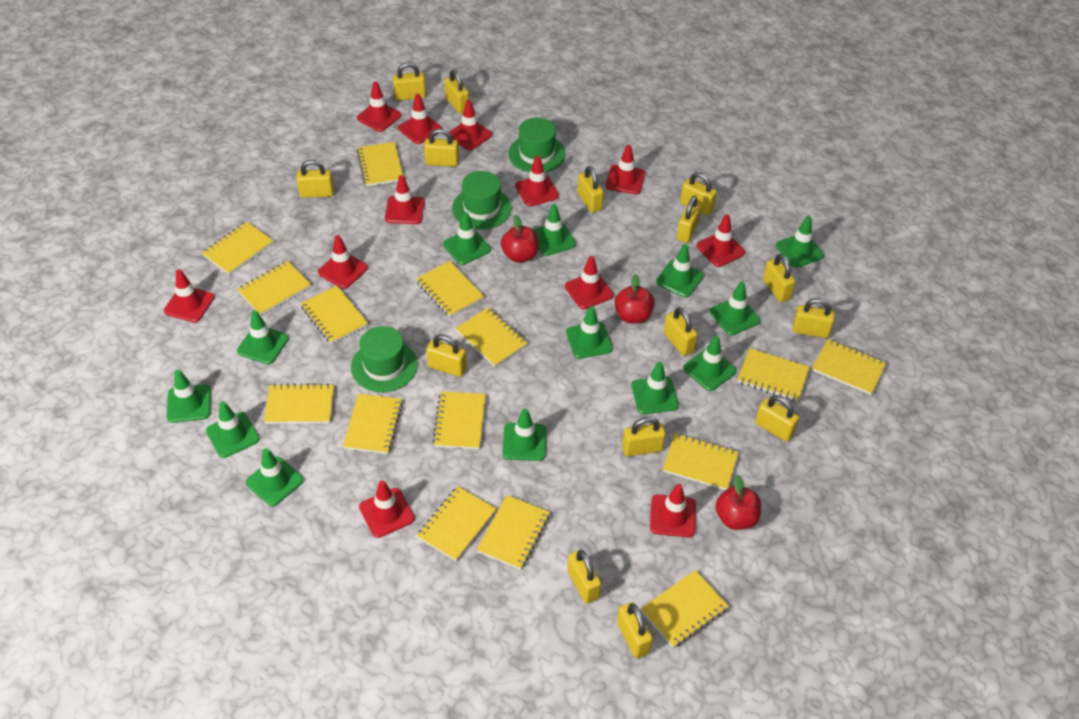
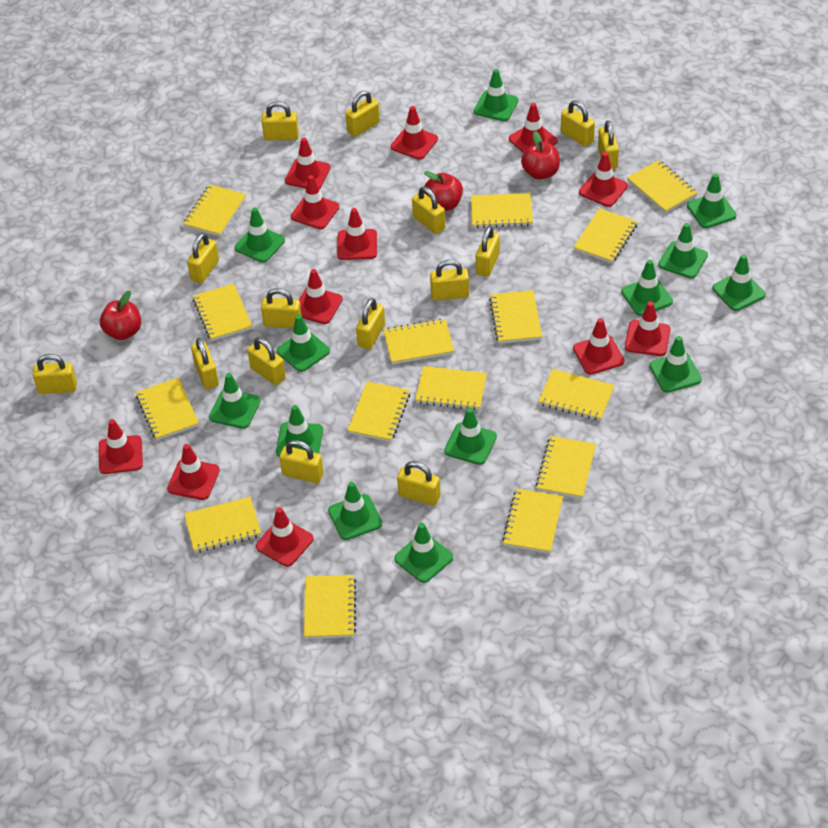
green hat: 3 -> 0

